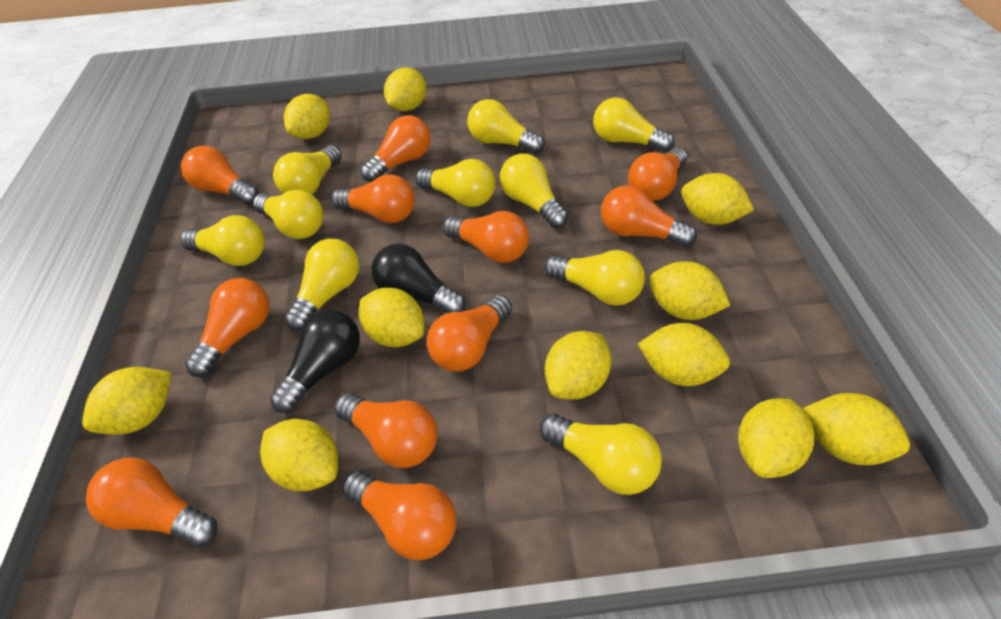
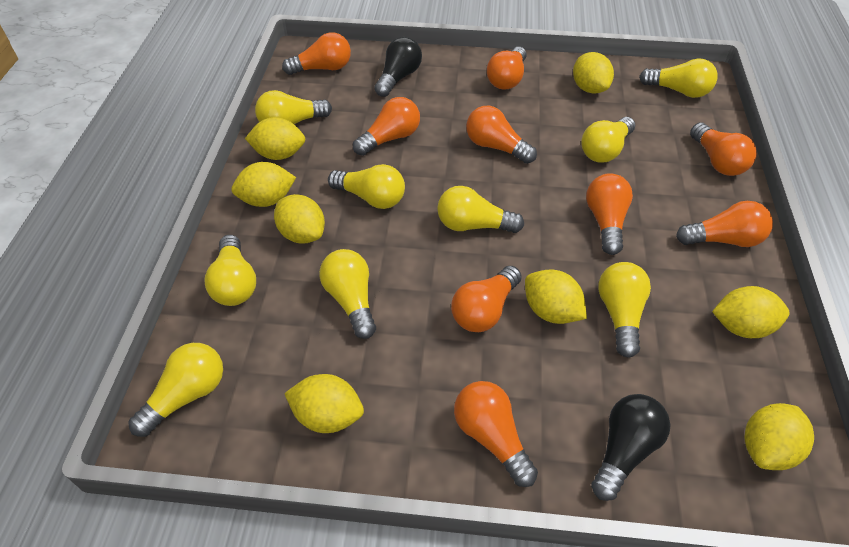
orange light bulb: 11 -> 9
yellow lemon: 11 -> 8
yellow light bulb: 10 -> 9

